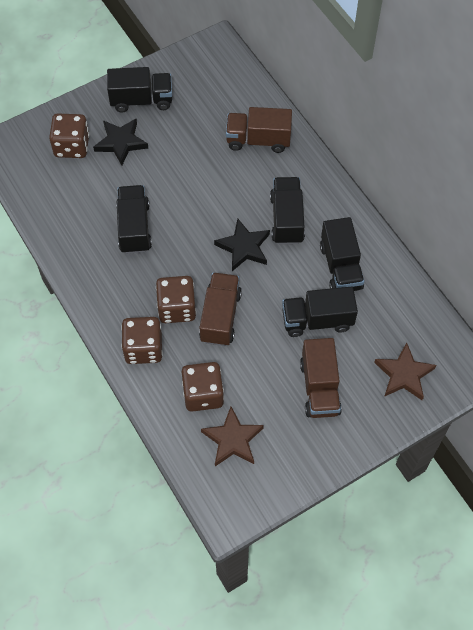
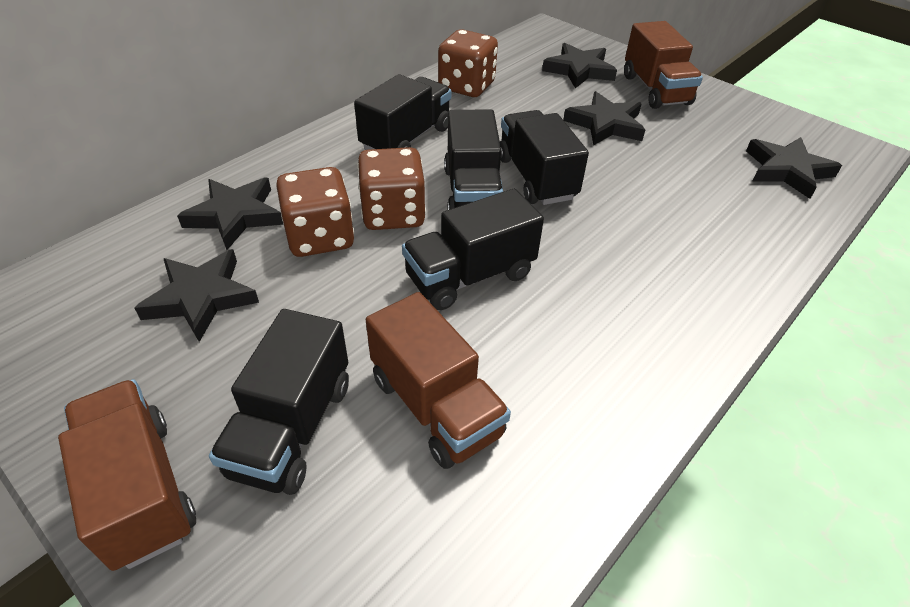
black star: 2 -> 5
brown dice: 4 -> 3
brown star: 2 -> 0

